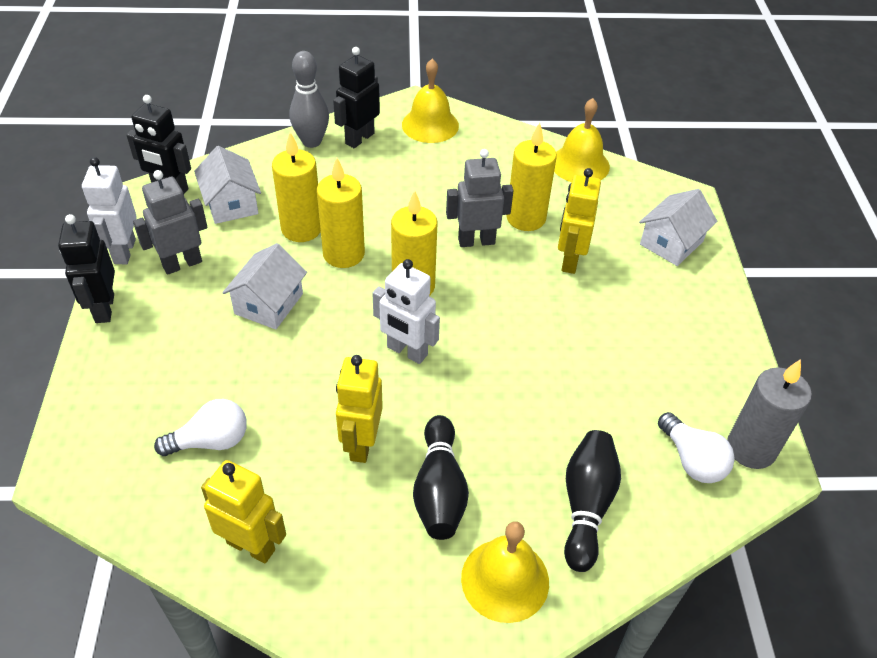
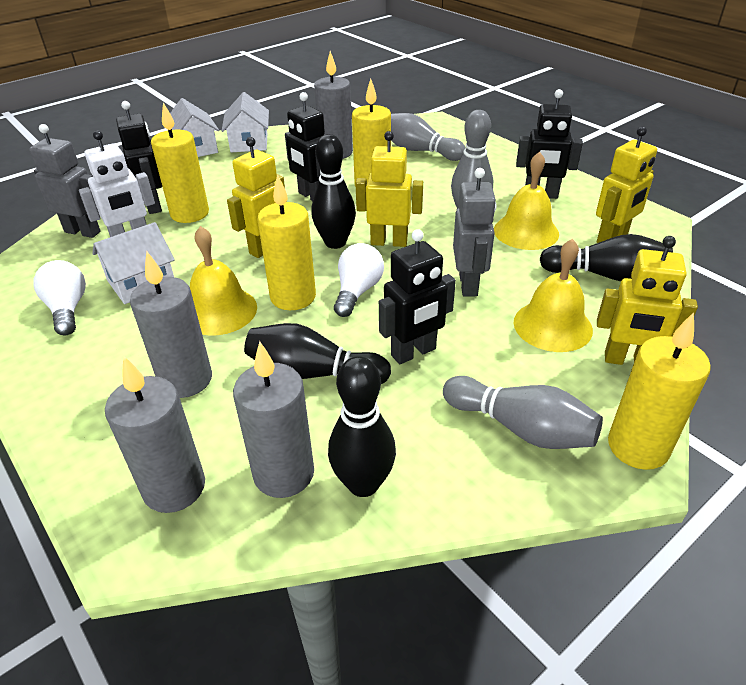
black bowling pin: 2 -> 4
black robot: 3 -> 4
grey bowling pin: 1 -> 3
grey candle: 1 -> 4
white robot: 2 -> 1
yellow robot: 3 -> 4

